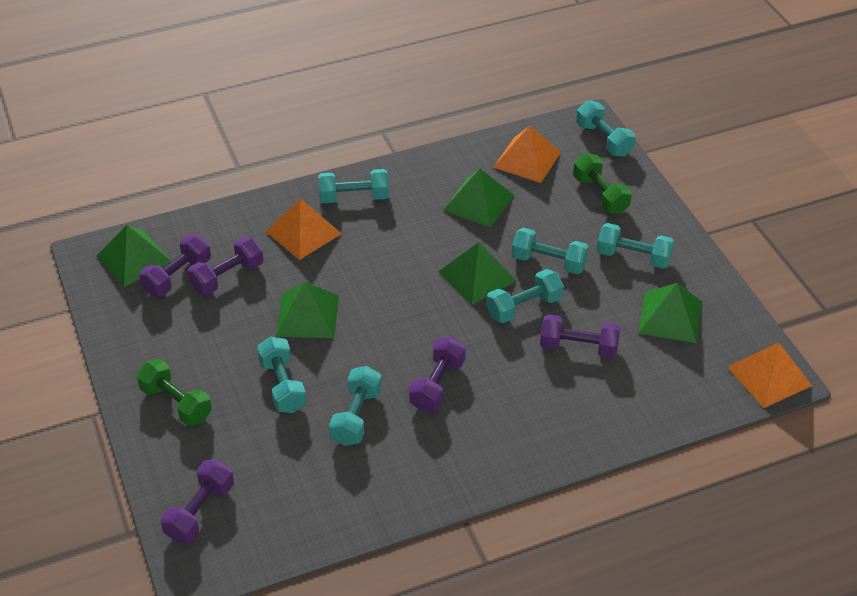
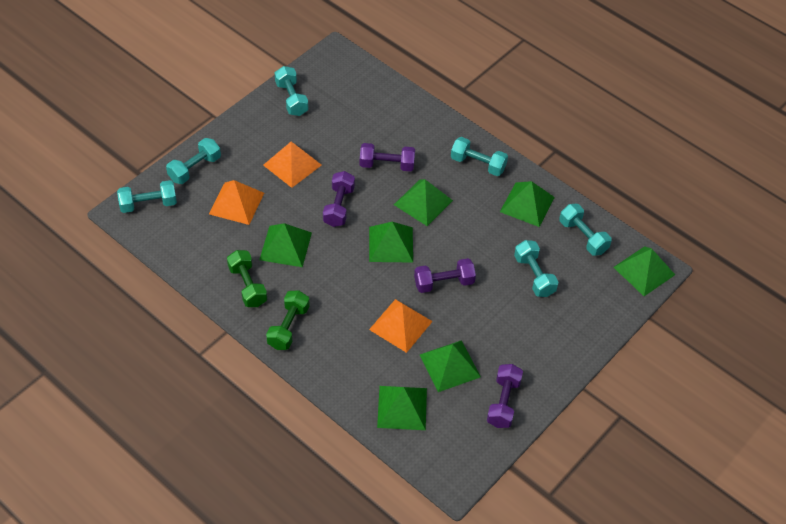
green pyramid: 5 -> 7
purple dumbbell: 5 -> 4
turquoise dumbbell: 7 -> 6

